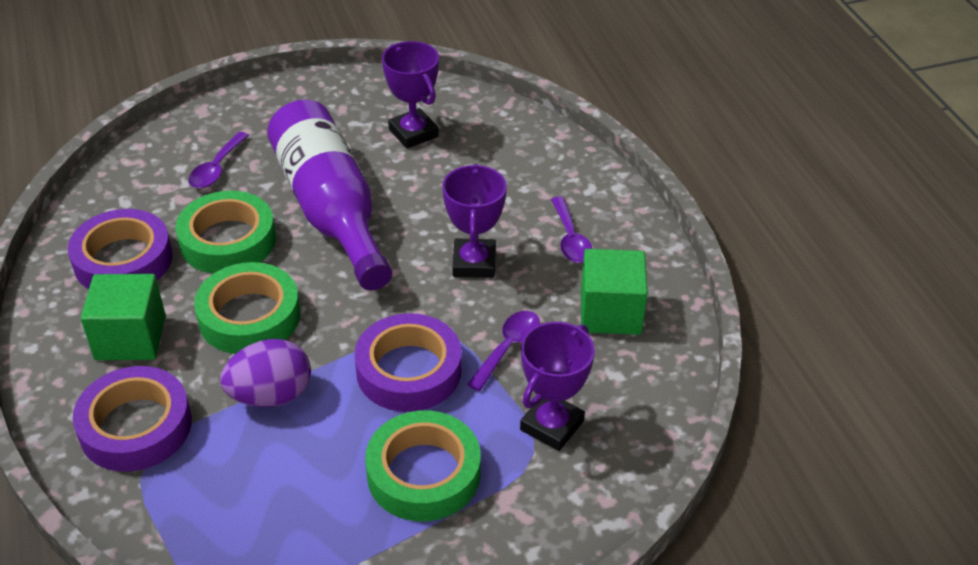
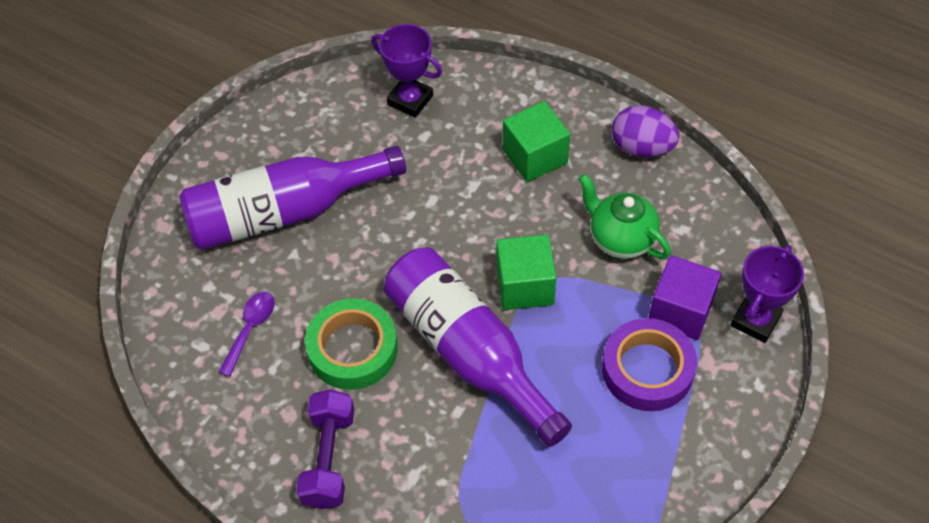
green tape: 3 -> 1
green teapot: 0 -> 1
purple bottle: 1 -> 2
purple cube: 0 -> 1
purple dumbbell: 0 -> 1
purple spoon: 3 -> 1
purple tape: 3 -> 1
purple trophy: 3 -> 2

